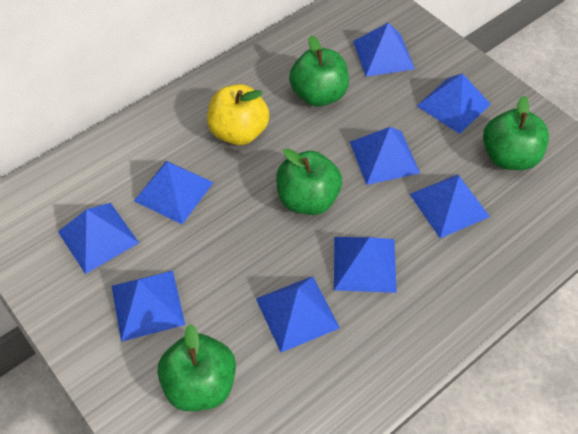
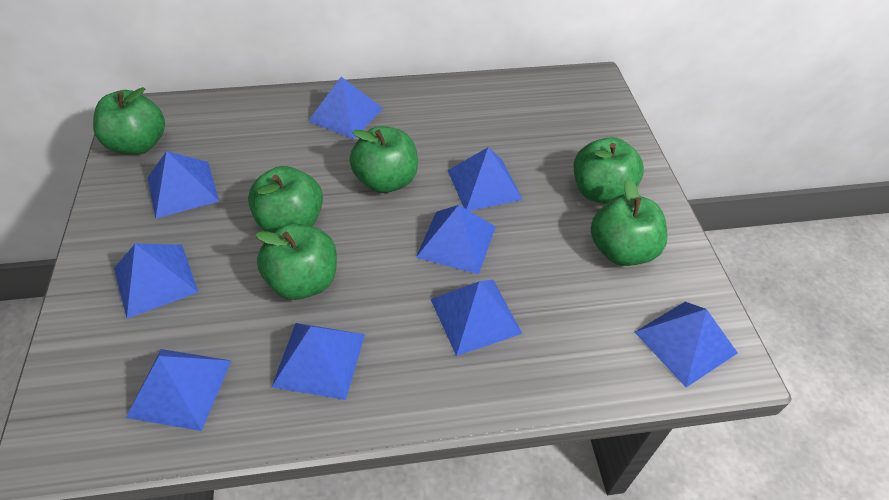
green apple: 4 -> 6
yellow apple: 1 -> 0

